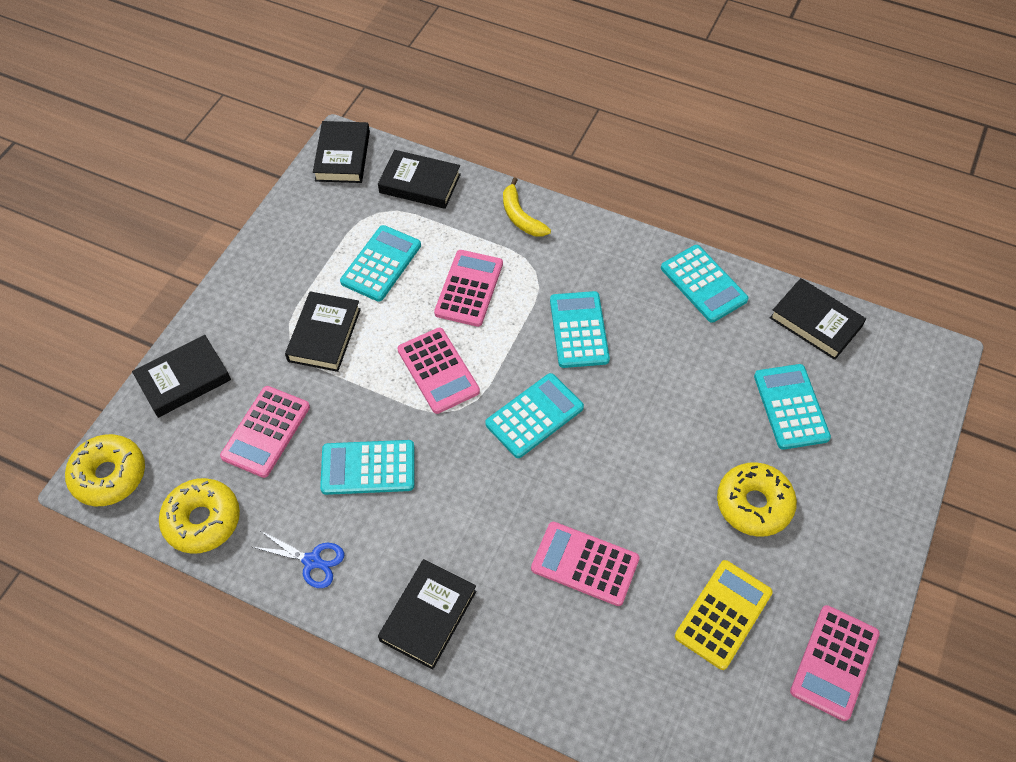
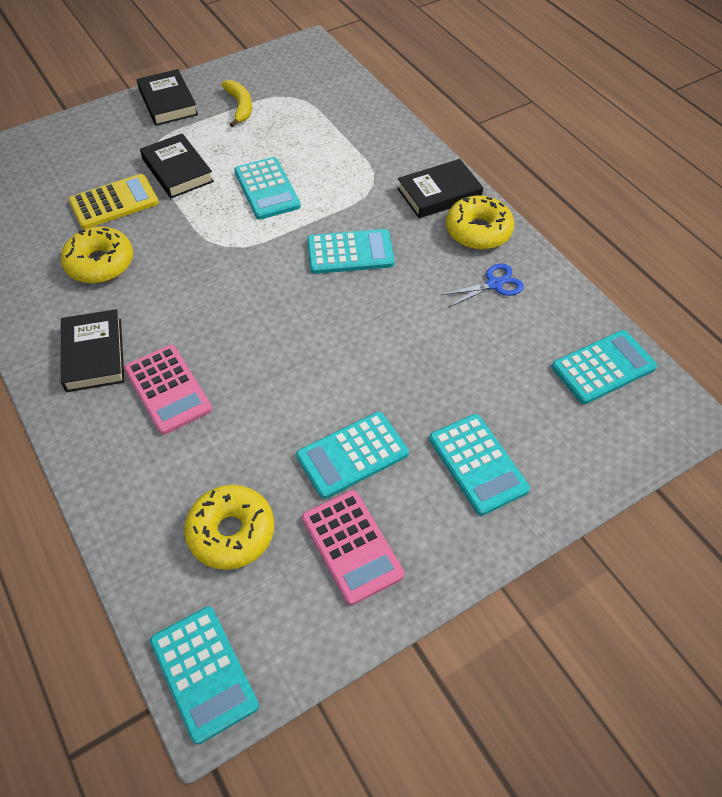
black book: 6 -> 4
pink calculator: 5 -> 2

